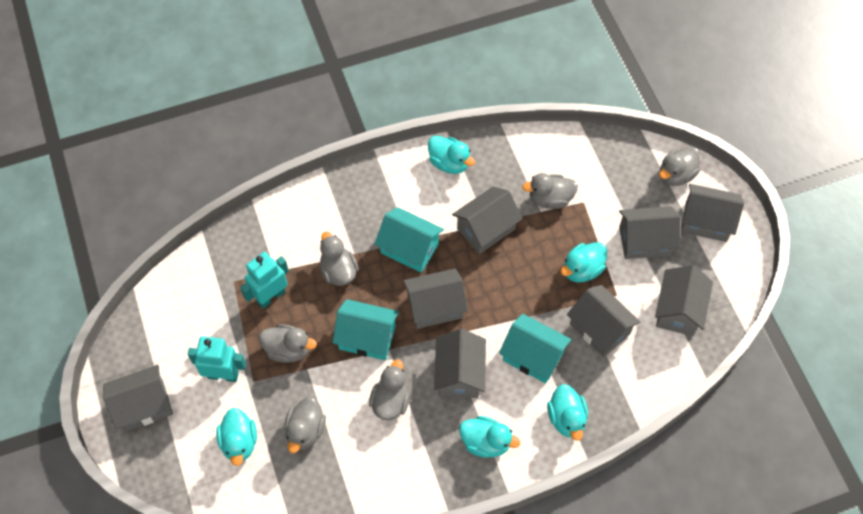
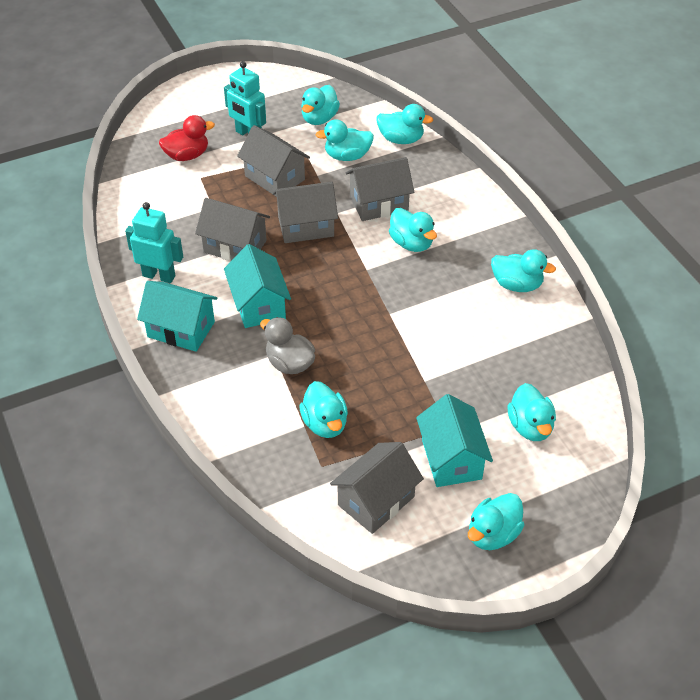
grey duck: 6 -> 1
grey house: 8 -> 5
red duck: 0 -> 1
turquoise duck: 5 -> 8

